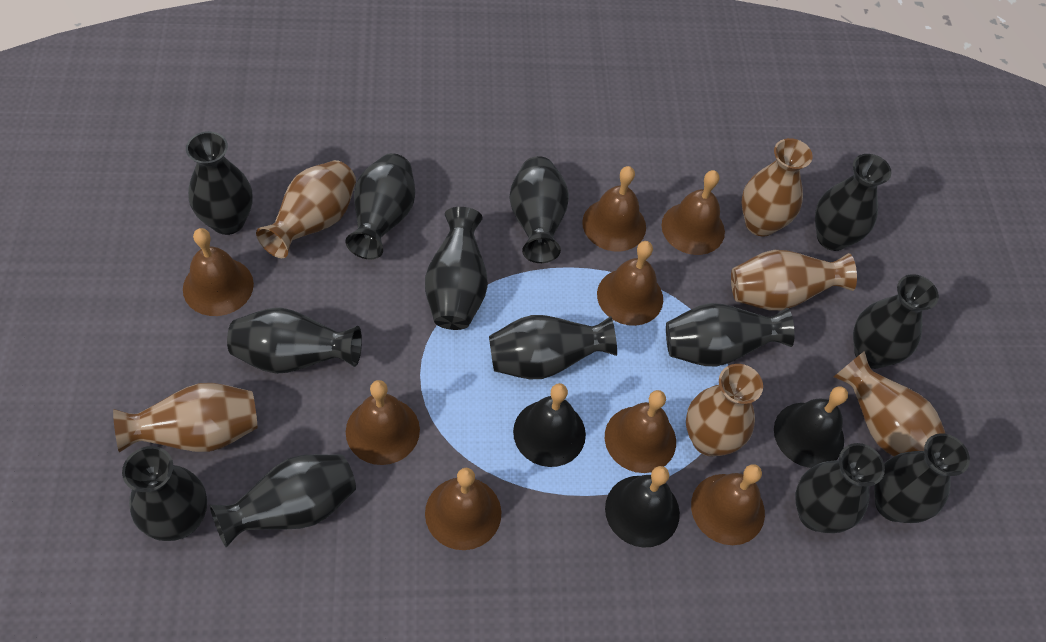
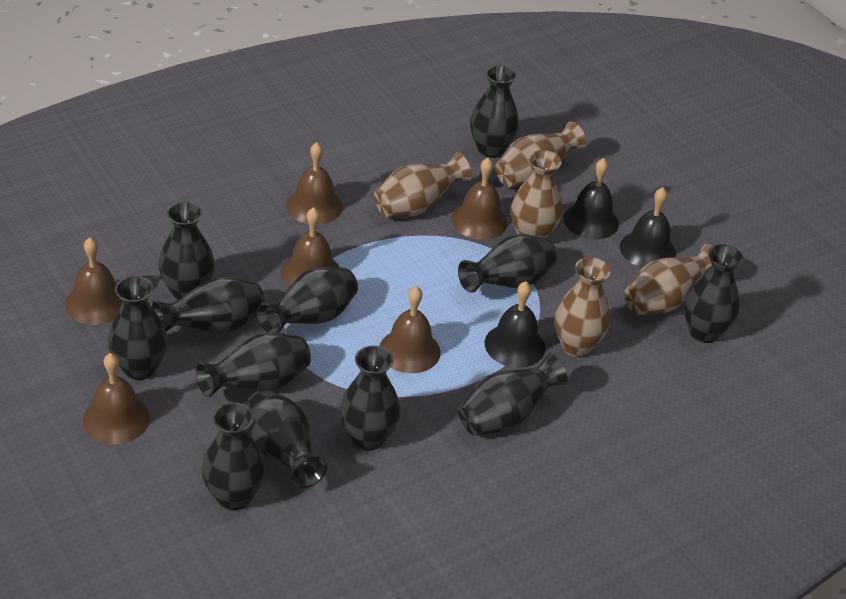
black vase: 13 -> 12
brown bell: 8 -> 6
brown vase: 6 -> 5

